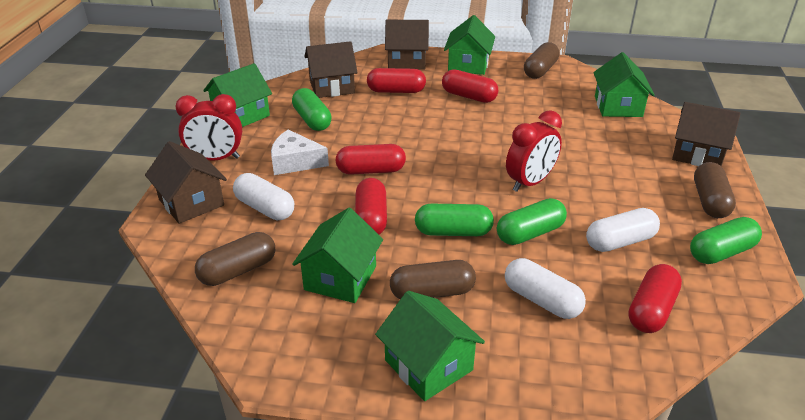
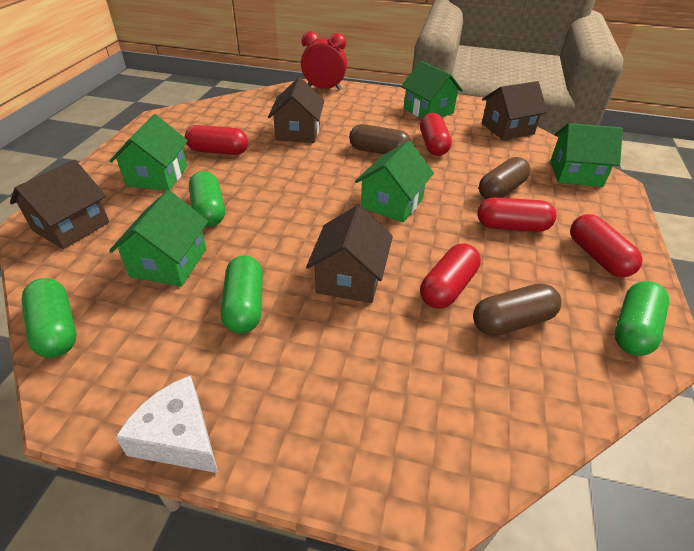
brown capsule: 4 -> 3
red clock: 2 -> 1
white capsule: 3 -> 0

